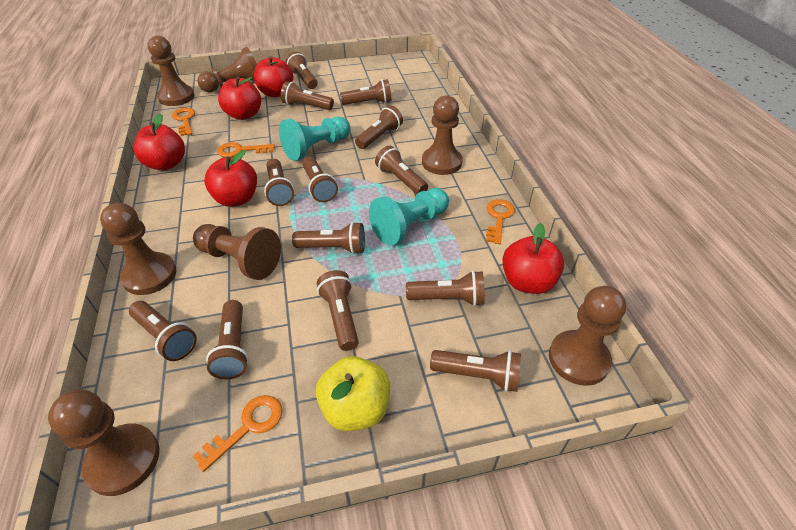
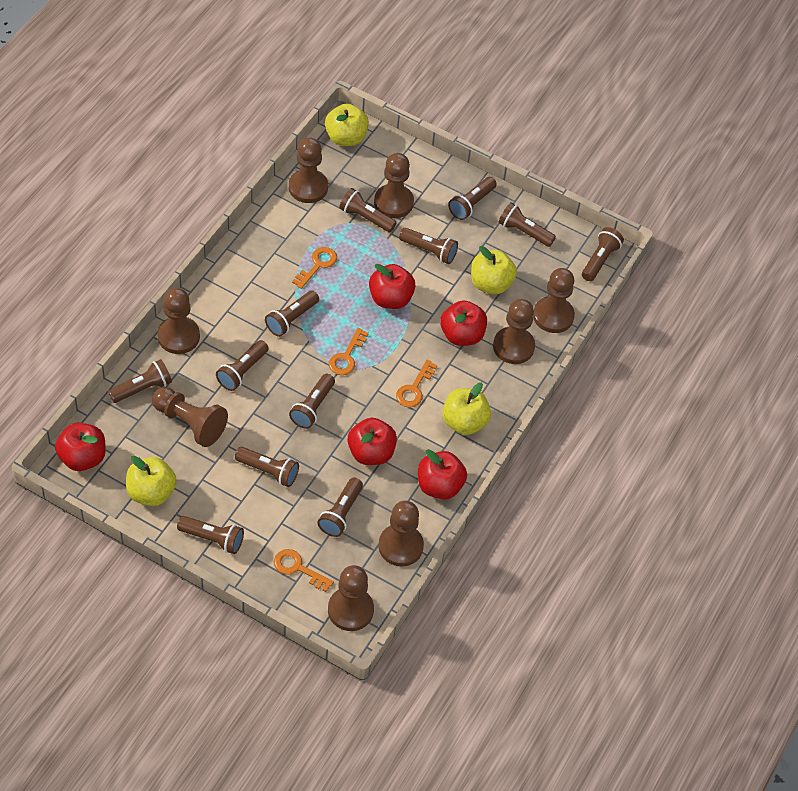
brown flashlight: 13 -> 12
brown pawn: 7 -> 8
turquoise pawn: 2 -> 0
yellow apple: 1 -> 4

